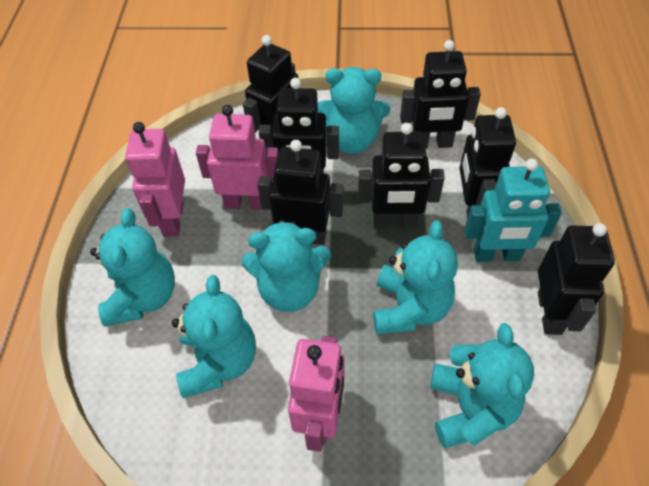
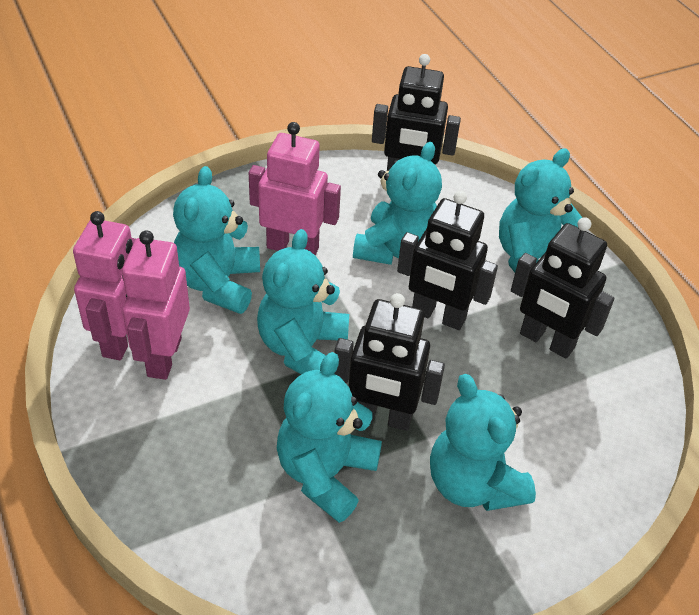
black robot: 7 -> 4
turquoise robot: 1 -> 0

